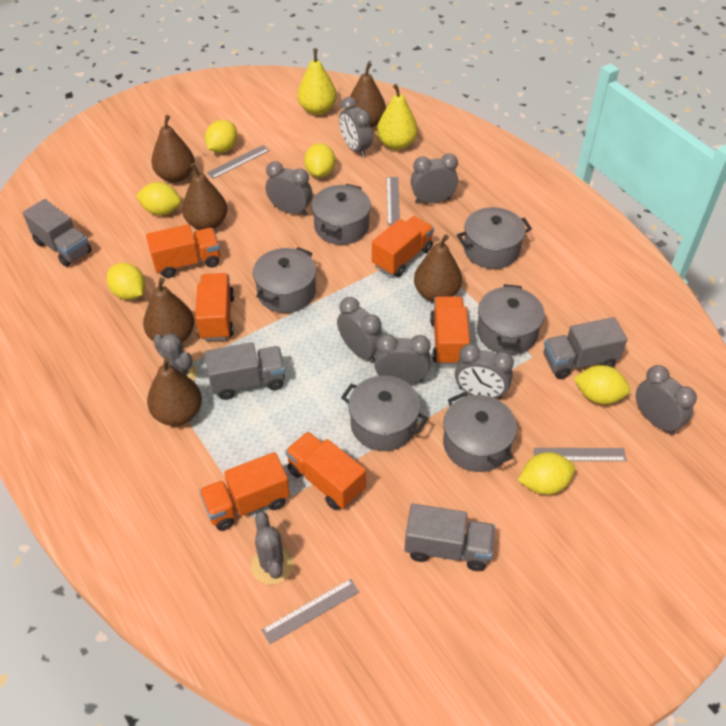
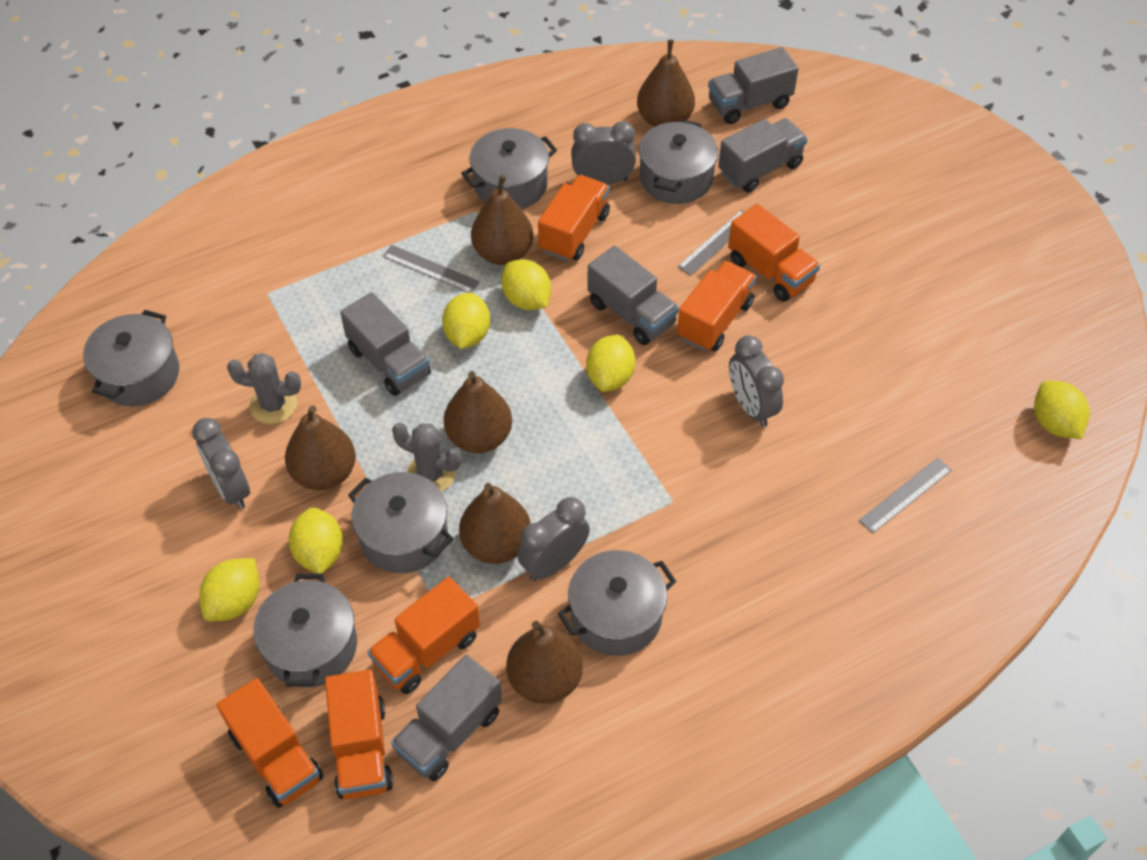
grey clock: 7 -> 4
grey ruler: 4 -> 3
grey truck: 4 -> 5
yellow pear: 2 -> 0

